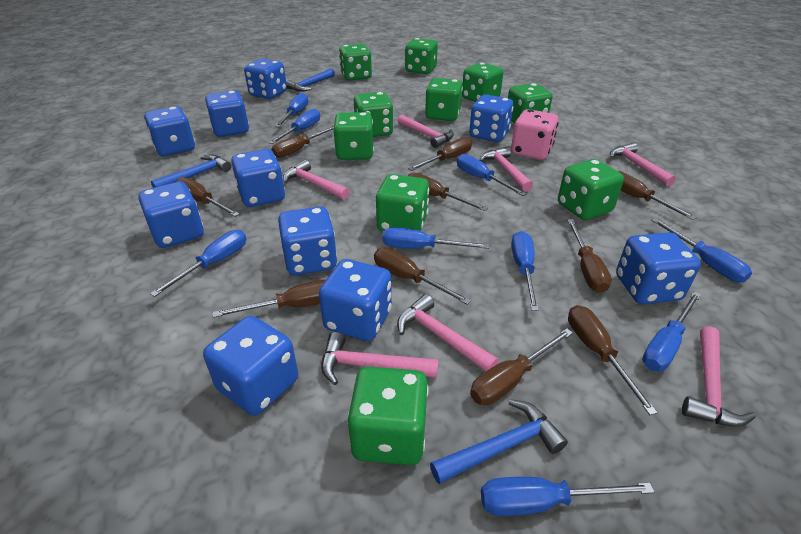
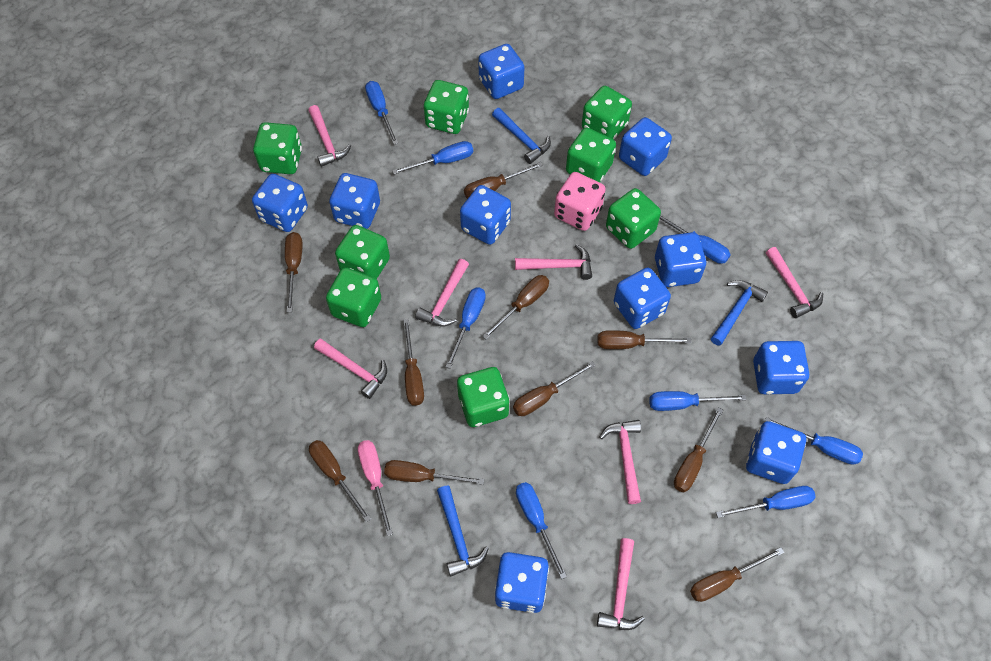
blue screwdriver: 9 -> 8
green dice: 10 -> 8
pink screwdriver: 0 -> 1

